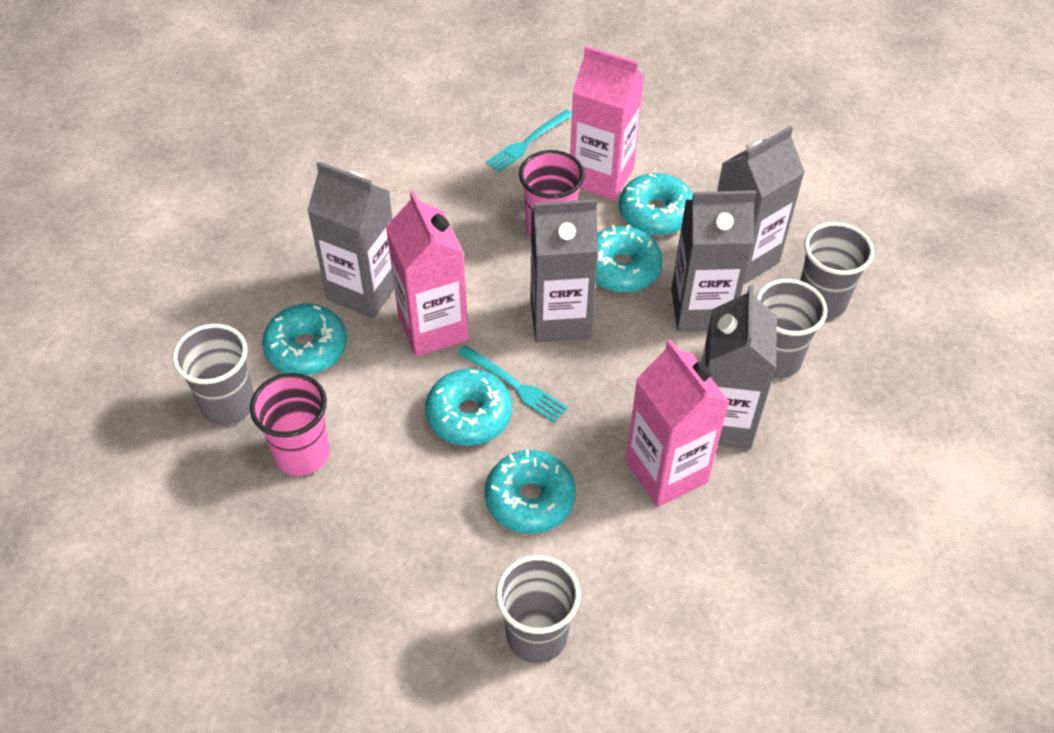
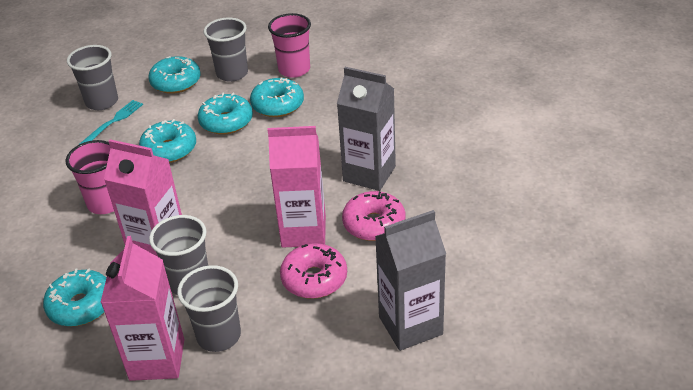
grey carton: 5 -> 2
pink donut: 0 -> 2
turquoise fork: 2 -> 1

